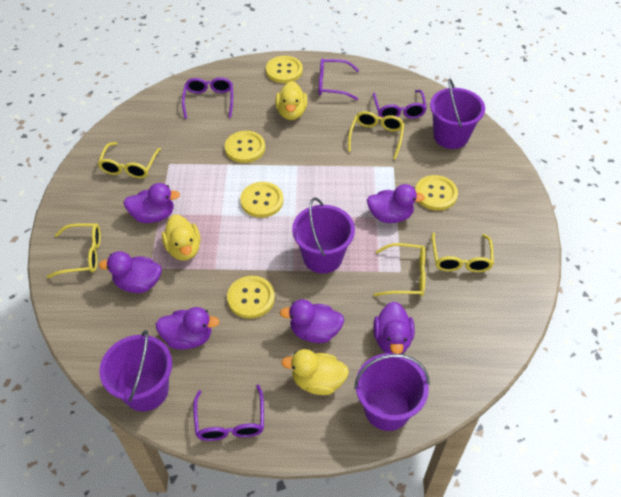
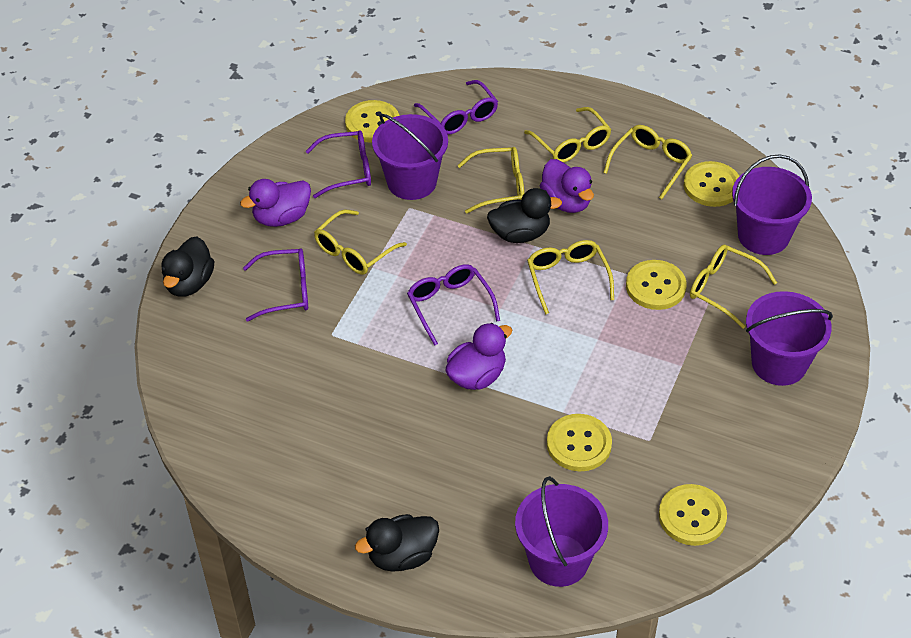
black duck: 0 -> 3
purple duck: 6 -> 3
yellow duck: 3 -> 0
yellow glasses: 5 -> 6

